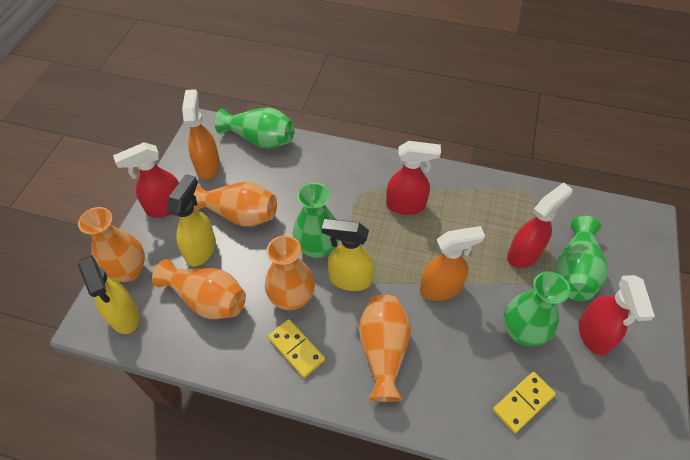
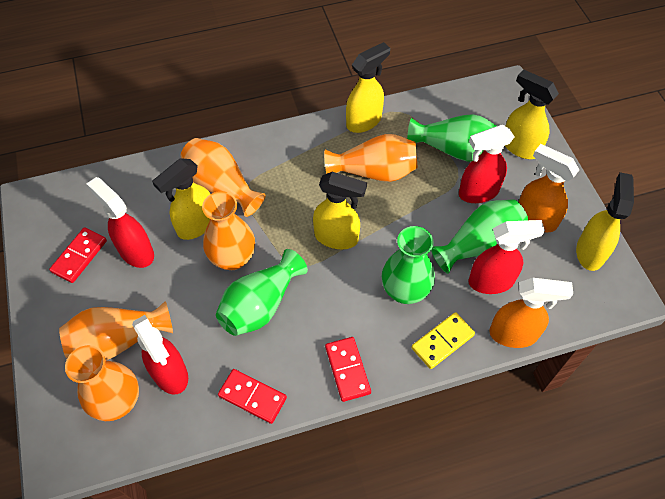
red domino: 0 -> 3
yellow domino: 2 -> 1
yellow spray bottle: 3 -> 5

